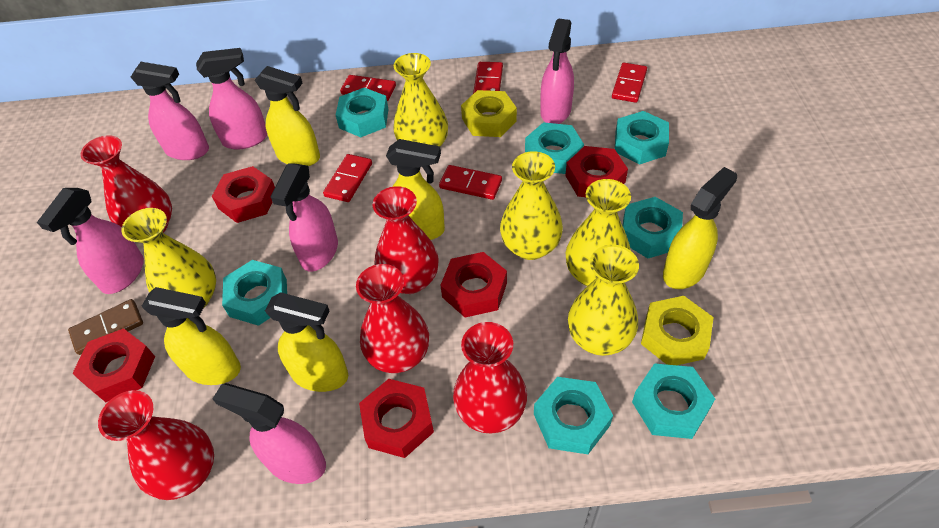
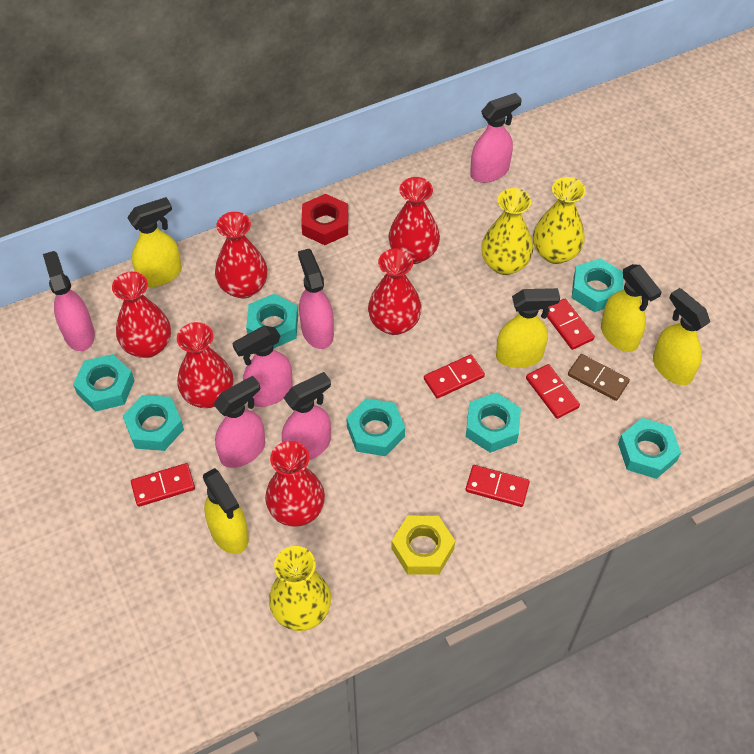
red nut: 5 -> 1
red vase: 5 -> 6
yellow nut: 2 -> 1
yellow vase: 5 -> 3

